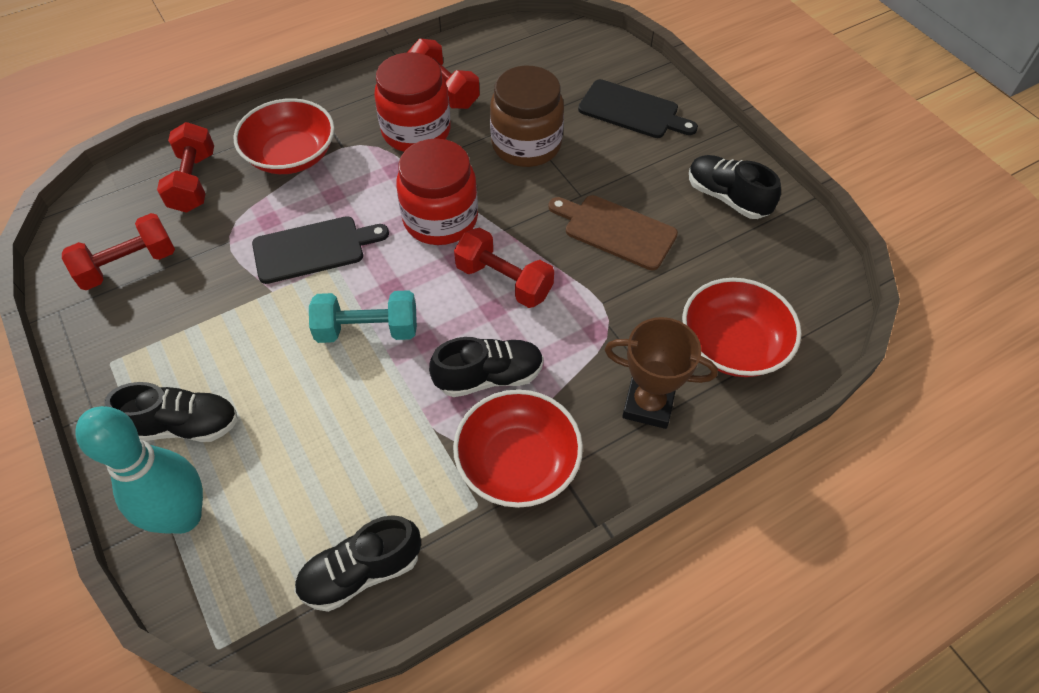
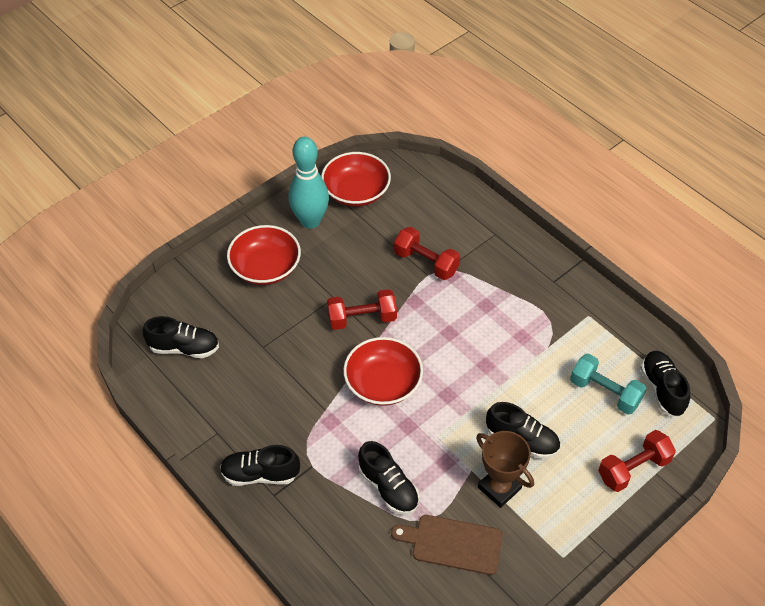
black cutting board: 2 -> 0
black shoe: 4 -> 5
brown jar: 1 -> 0
red dumbbell: 4 -> 3
red jar: 2 -> 0

